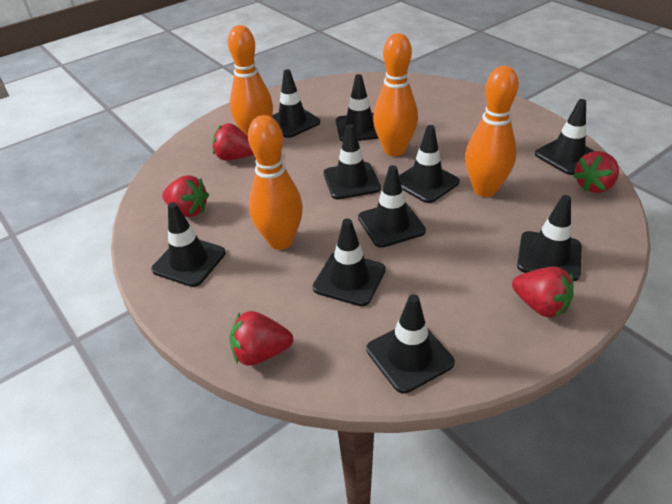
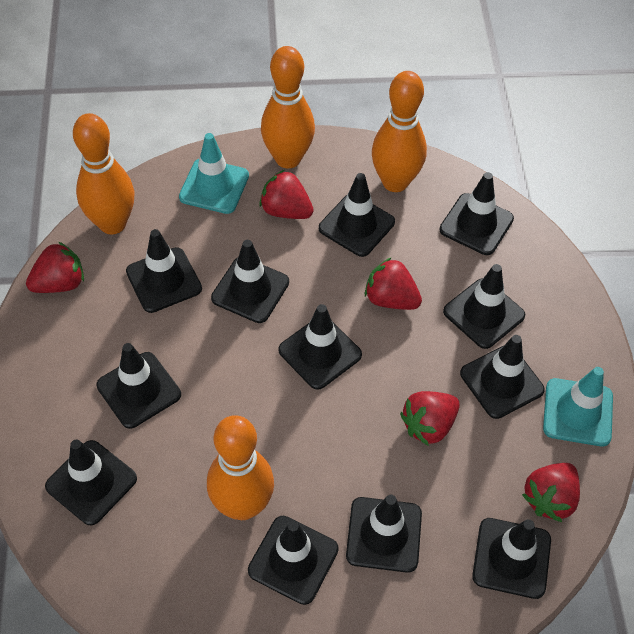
black traffic cone: 10 -> 12
turquoise traffic cone: 0 -> 2

